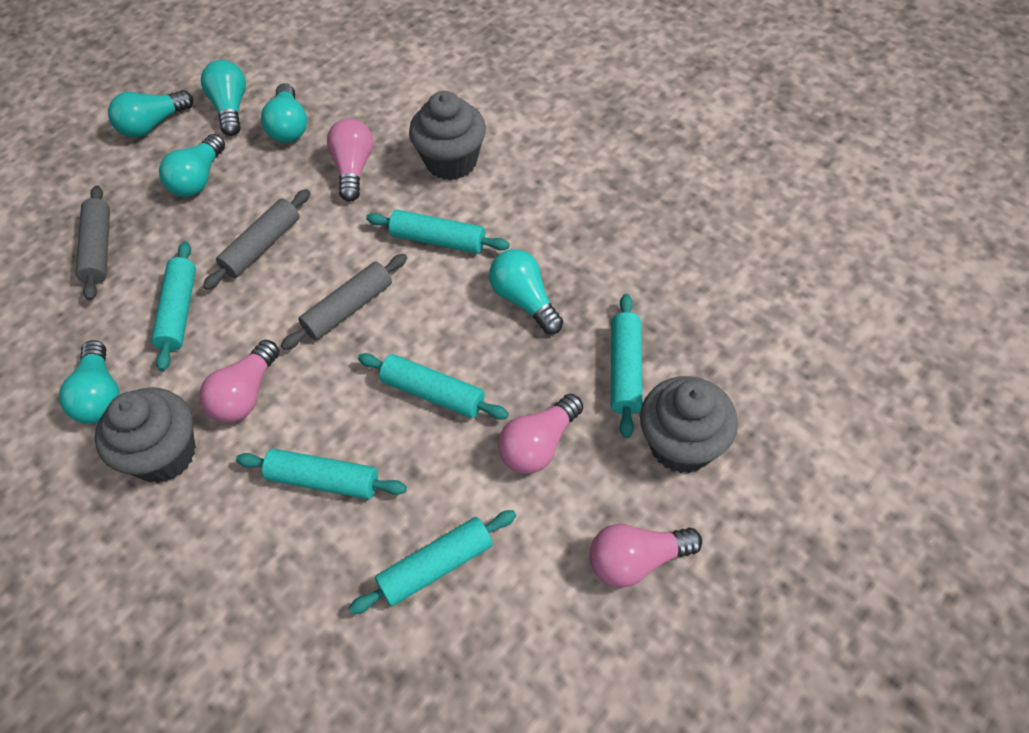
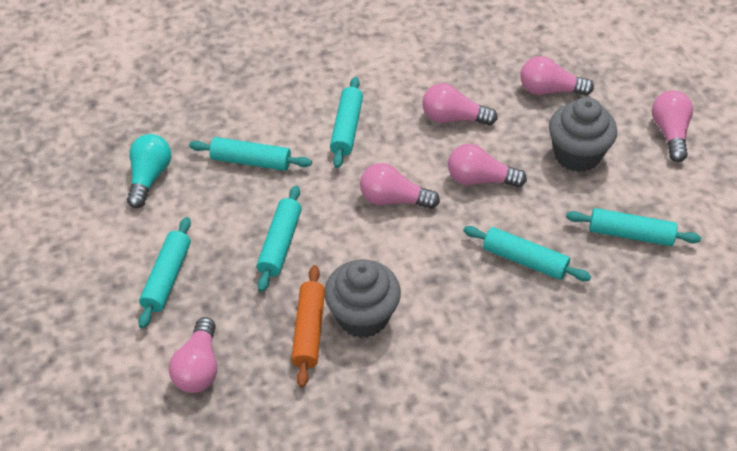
grey cupcake: 3 -> 2
grey rolling pin: 3 -> 0
orange rolling pin: 0 -> 1
pink light bulb: 4 -> 6
turquoise light bulb: 6 -> 1

